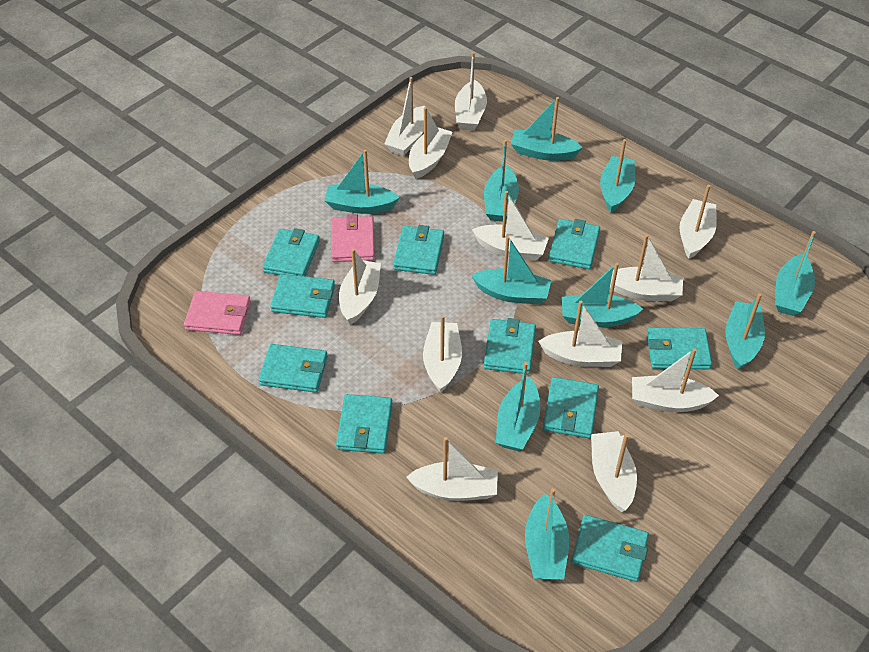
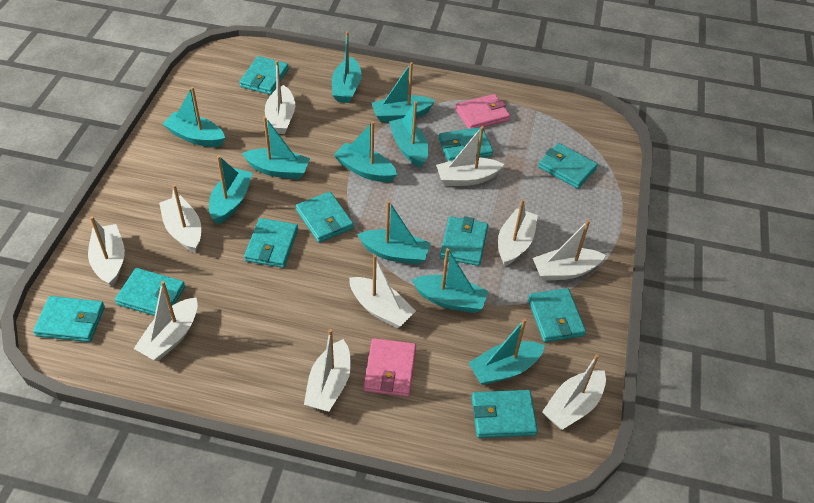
white boat: 12 -> 10

